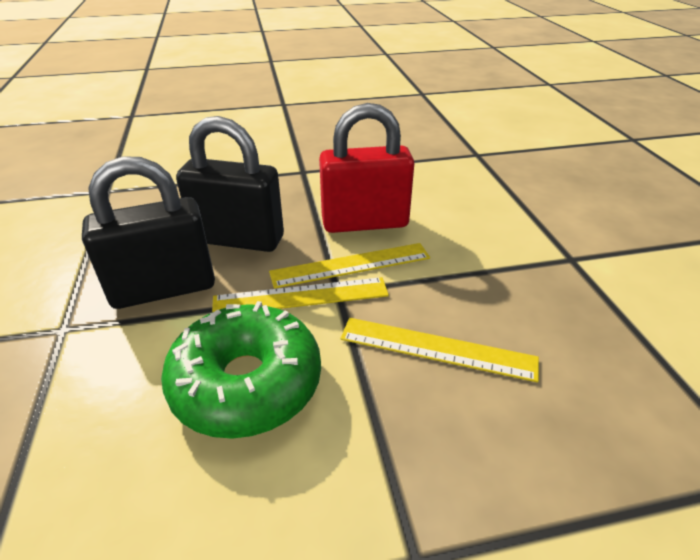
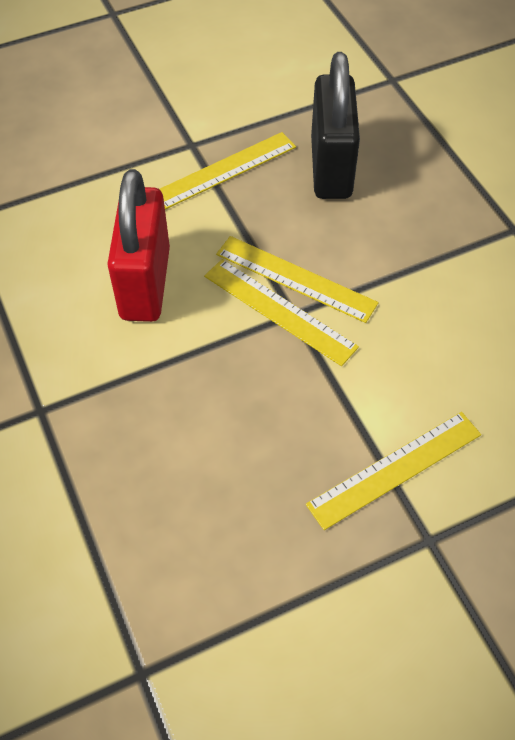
black padlock: 2 -> 1
green donut: 1 -> 0
yellow ruler: 3 -> 4

